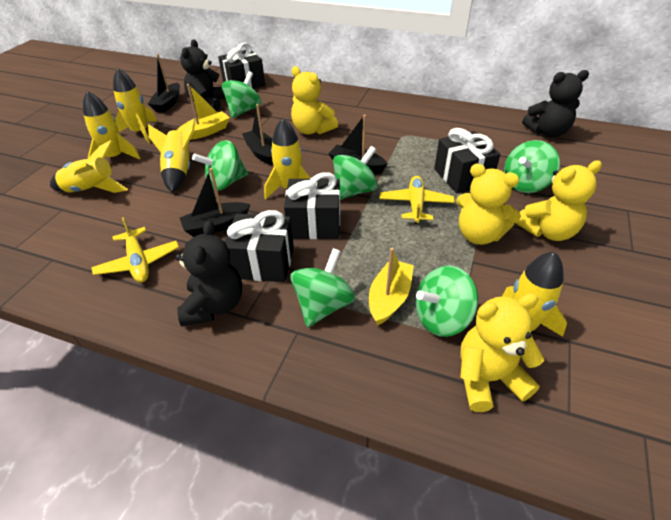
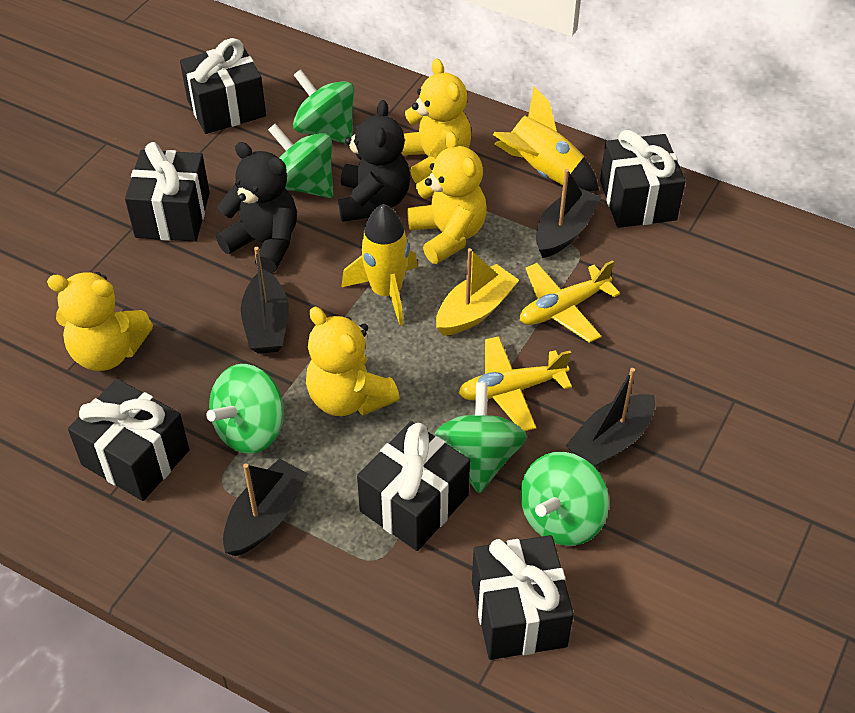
black gift: 4 -> 6
black teddy bear: 3 -> 2
green spinning top: 6 -> 5
yellow boat: 2 -> 1
yellow rocket: 6 -> 2

